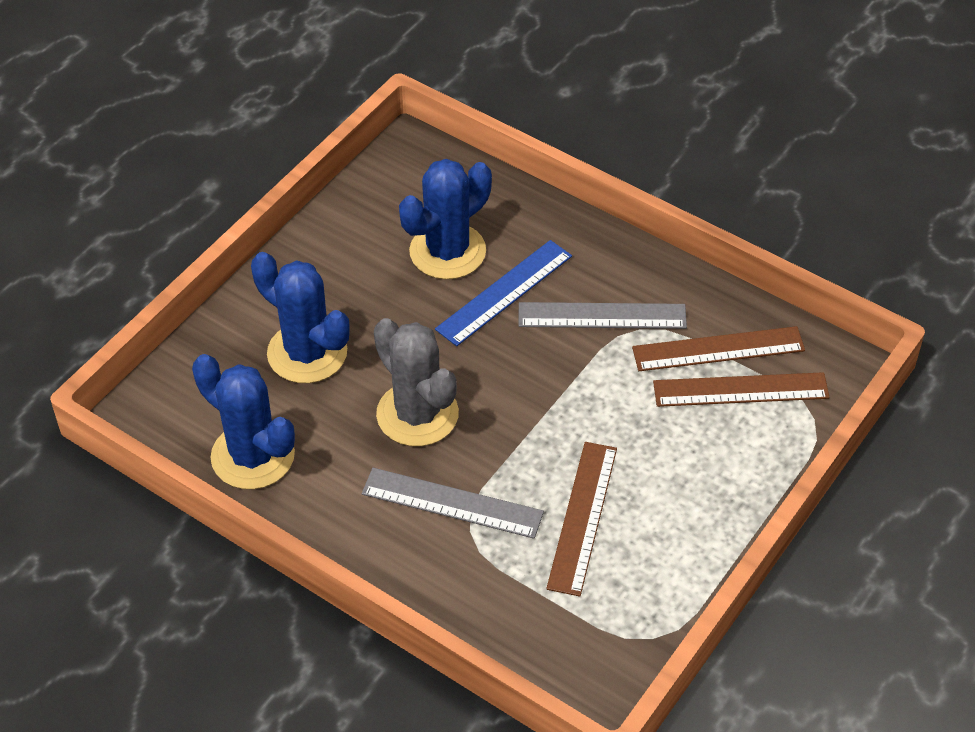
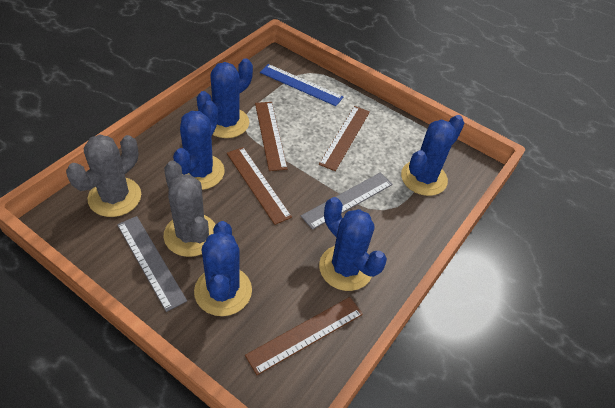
blue cactus: 3 -> 5
brown ruler: 3 -> 4
grey cactus: 1 -> 2

